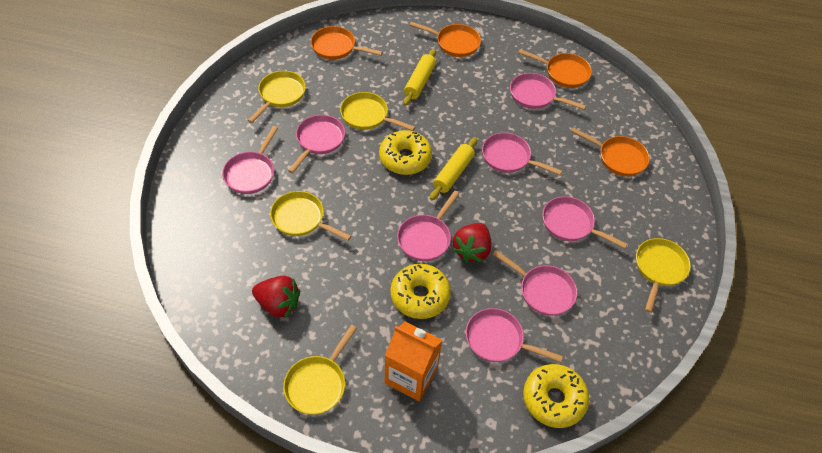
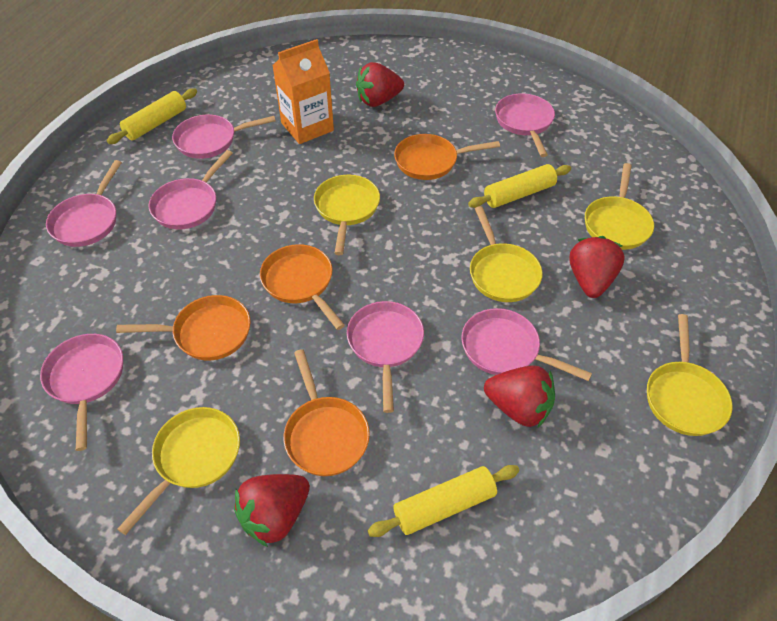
pink pan: 8 -> 7
red strawberry: 2 -> 4
yellow donut: 3 -> 0
yellow rolling pin: 2 -> 3

